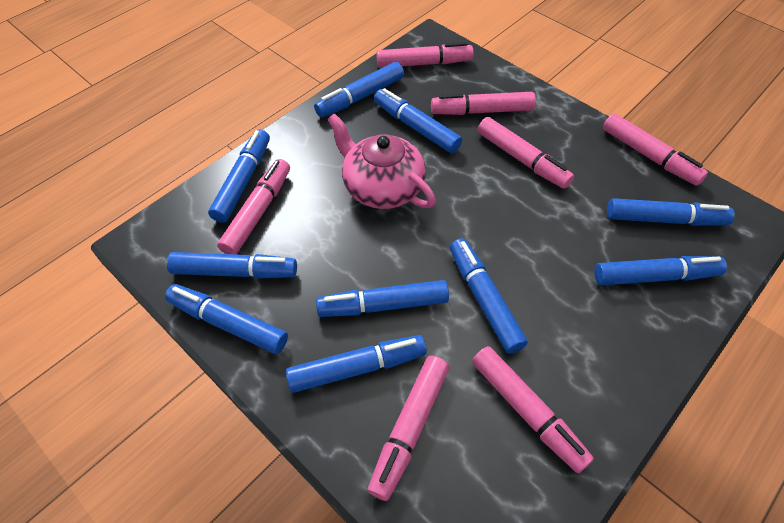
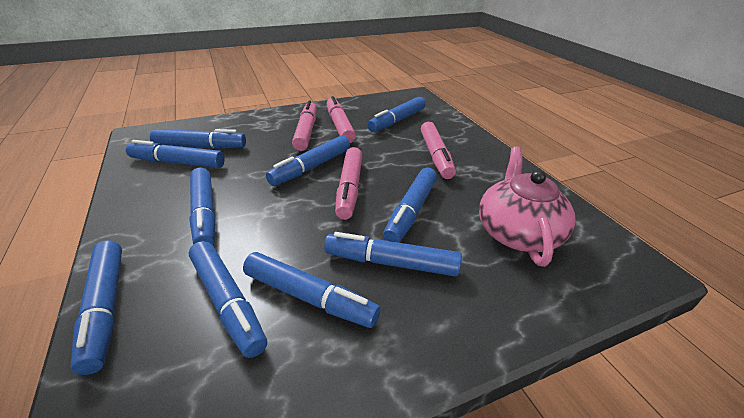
pink marker: 7 -> 4

